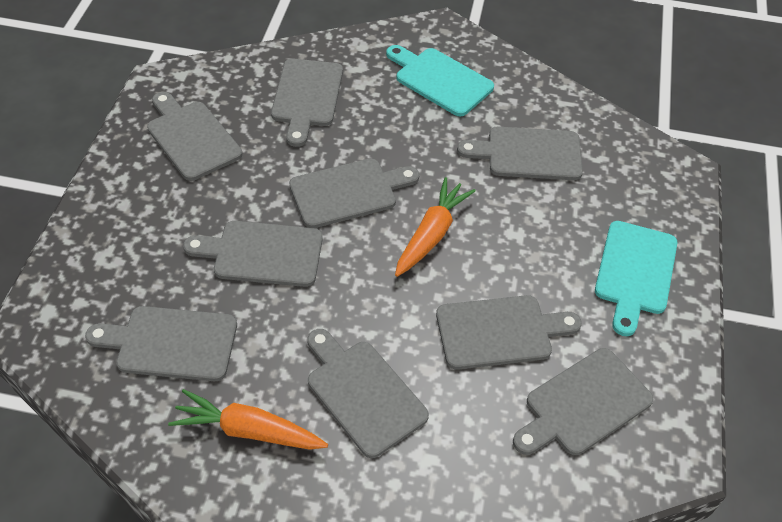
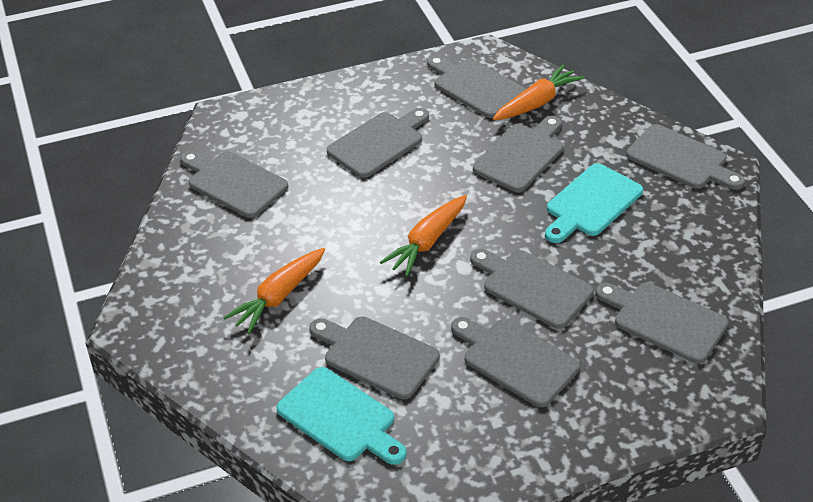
orange carrot: 2 -> 3

